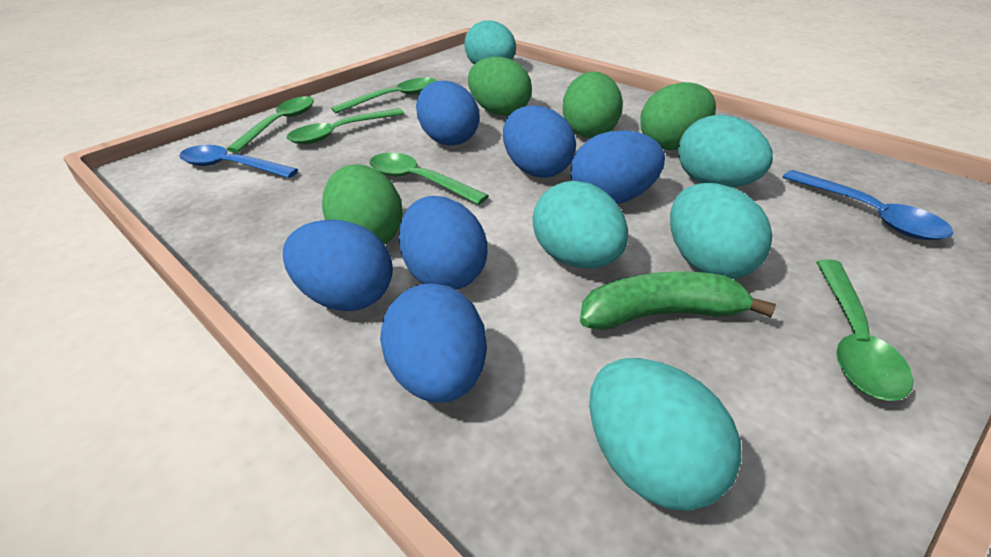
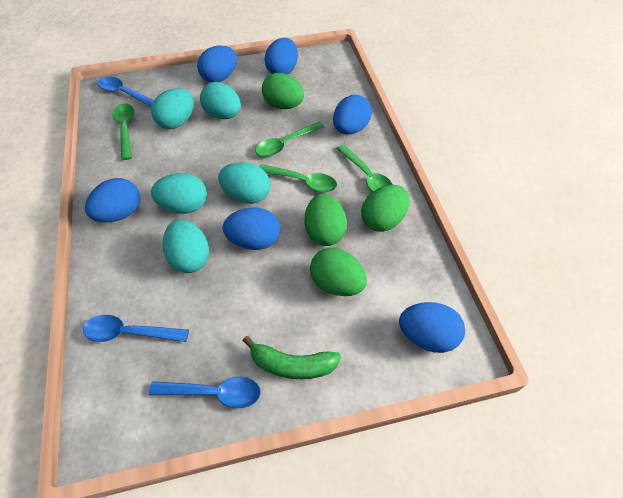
blue spoon: 2 -> 3
green spoon: 5 -> 4

